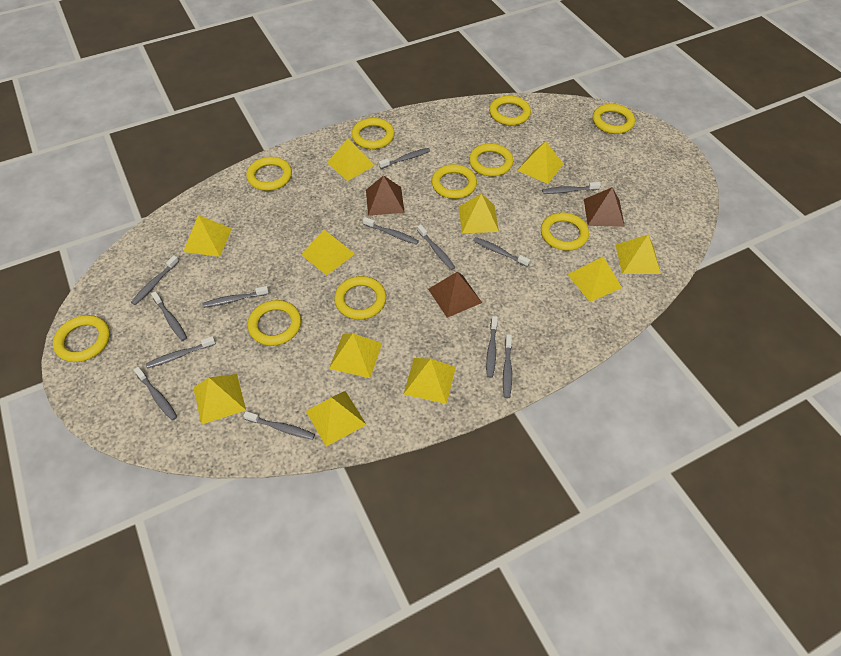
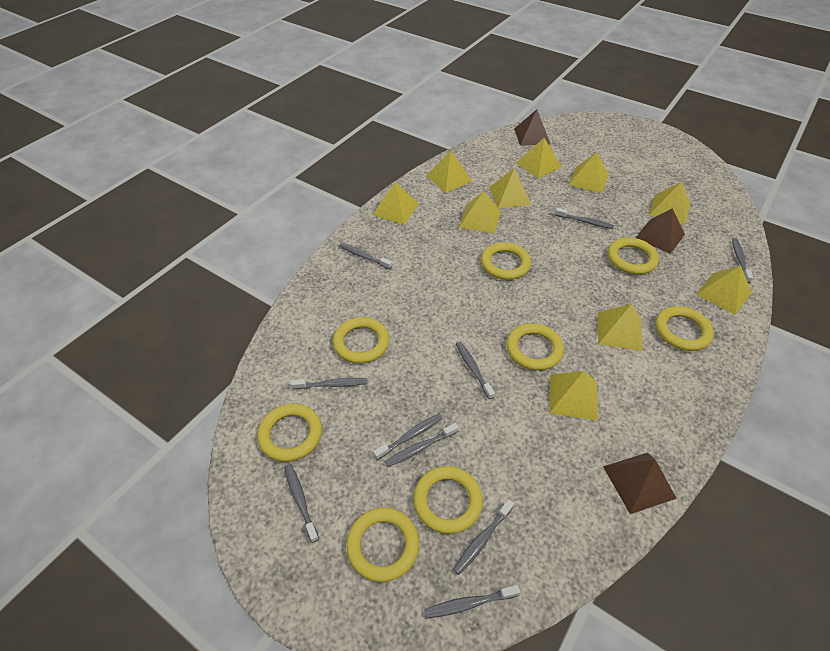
grey toothbrush: 13 -> 10
yellow pyramid: 11 -> 10
yellow ring: 10 -> 8

